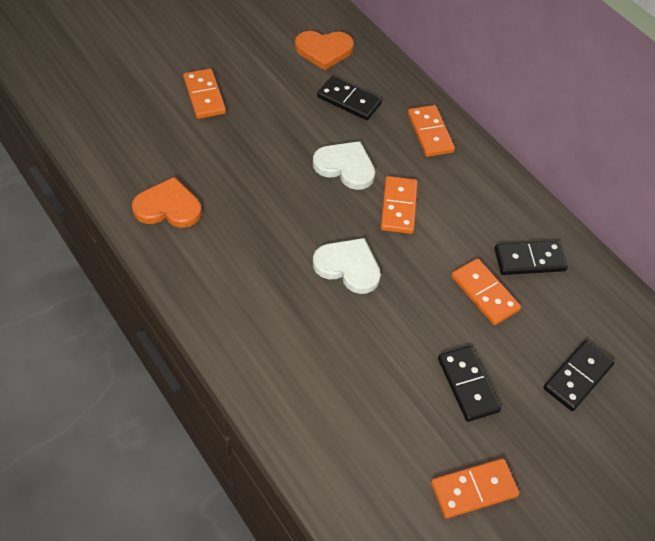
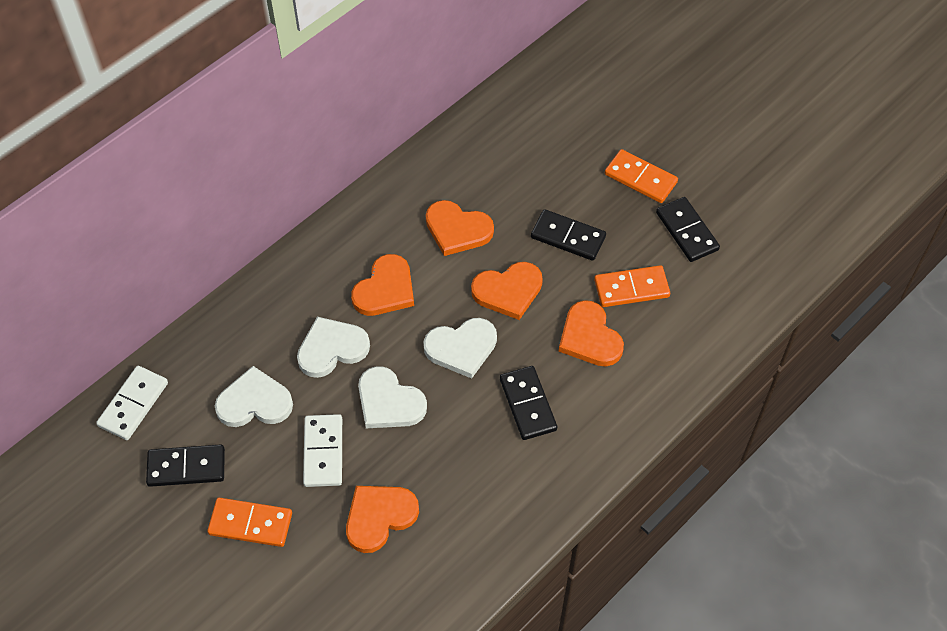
orange domino: 5 -> 3
orange heart: 2 -> 5
white domino: 0 -> 2
white heart: 2 -> 4

